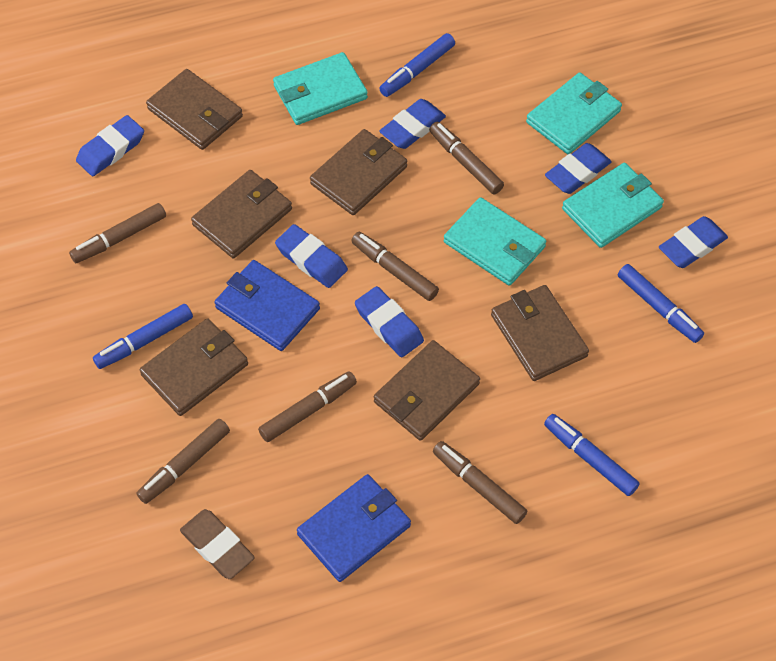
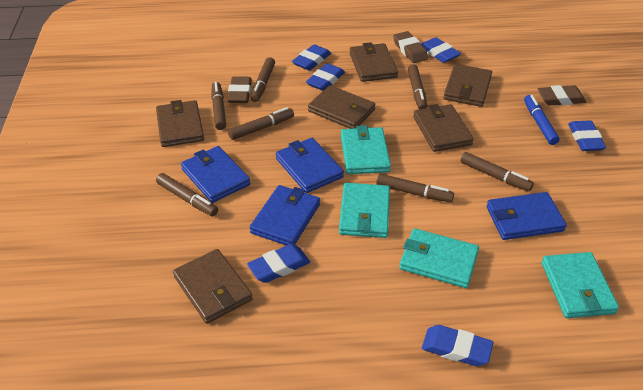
blue marker: 4 -> 1
blue wallet: 2 -> 4
brown eraser: 1 -> 3
brown marker: 6 -> 7

